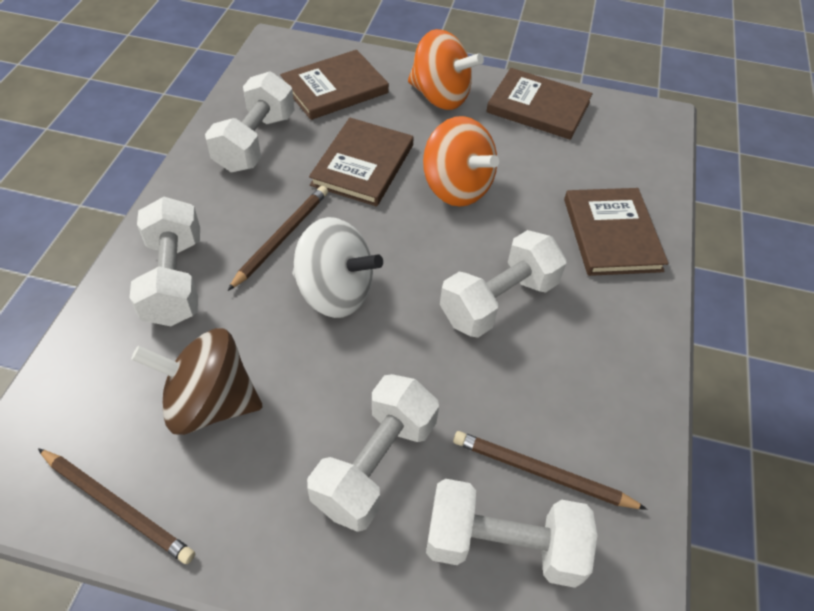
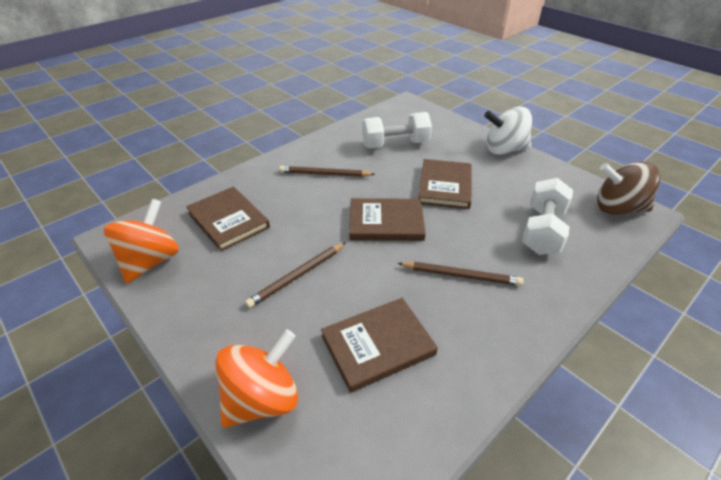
white dumbbell: 5 -> 2

